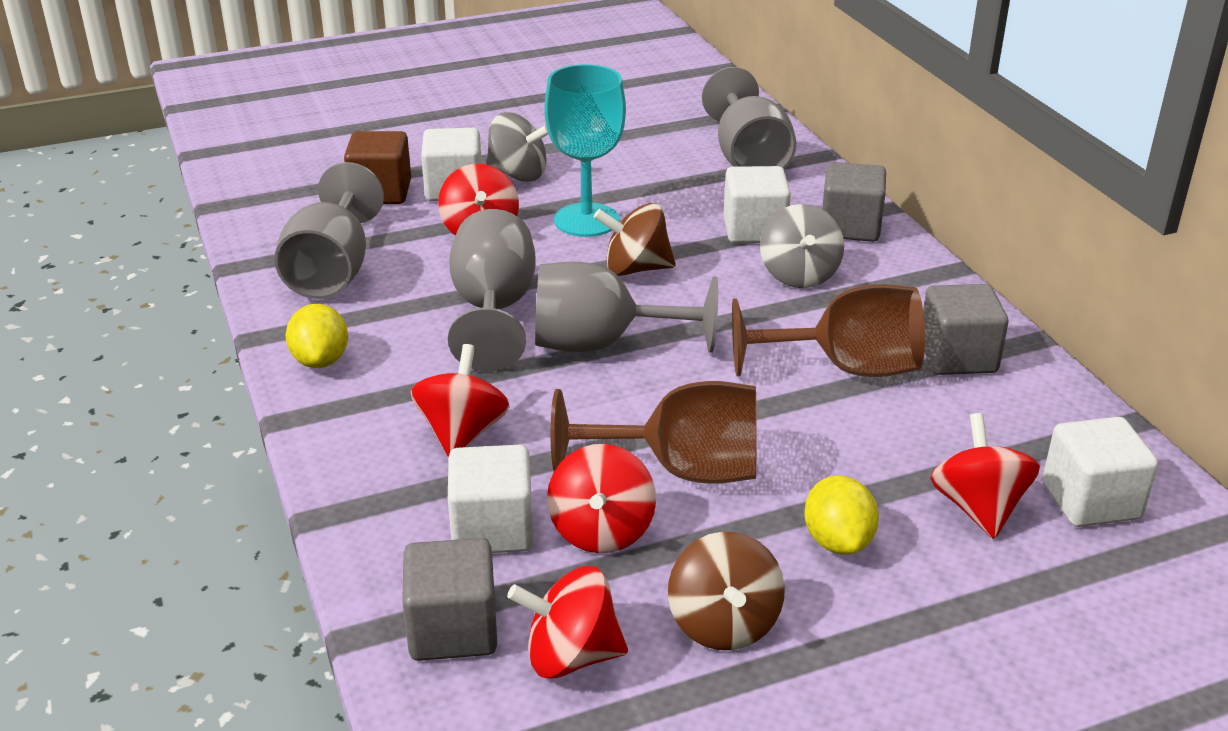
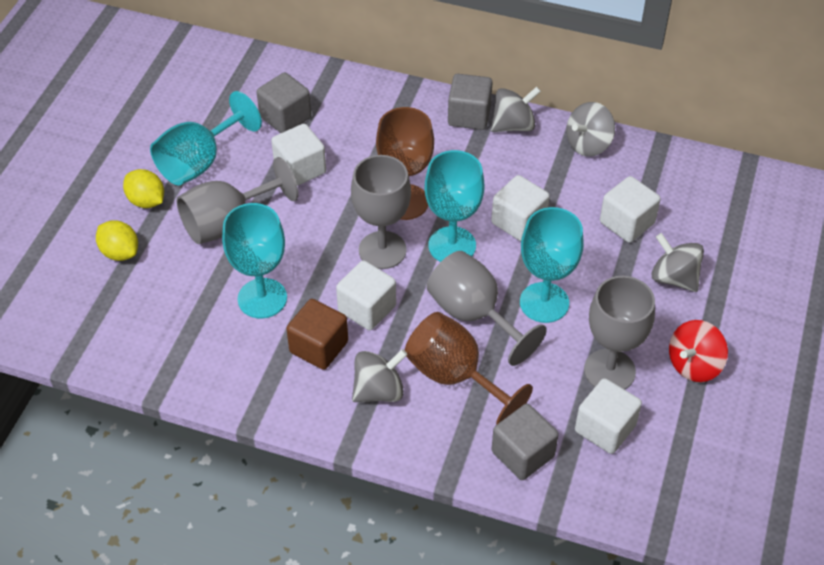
brown spinning top: 2 -> 0
grey spinning top: 2 -> 4
red spinning top: 5 -> 1
turquoise goblet: 1 -> 4
white cube: 4 -> 5

